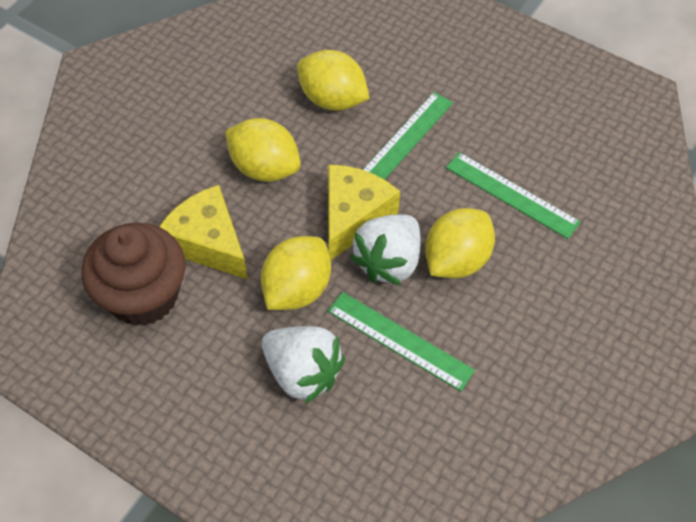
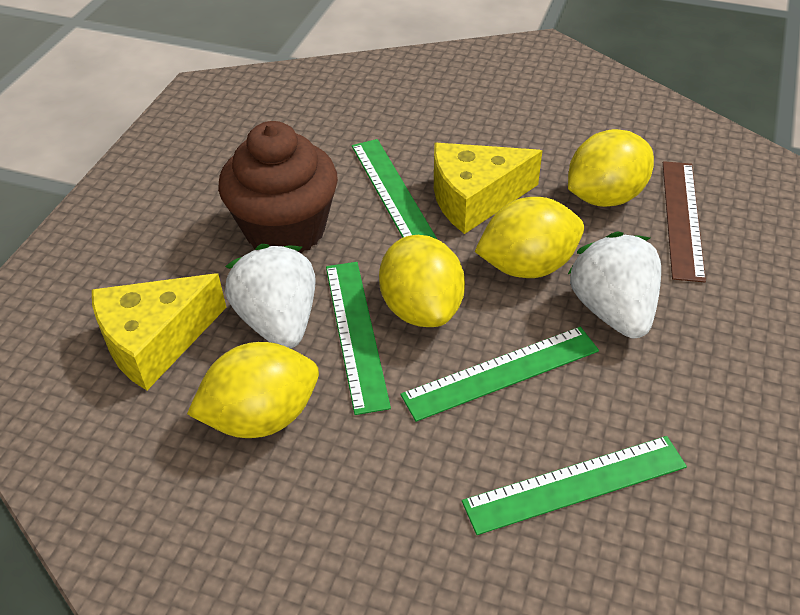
brown ruler: 0 -> 1
green ruler: 3 -> 4

